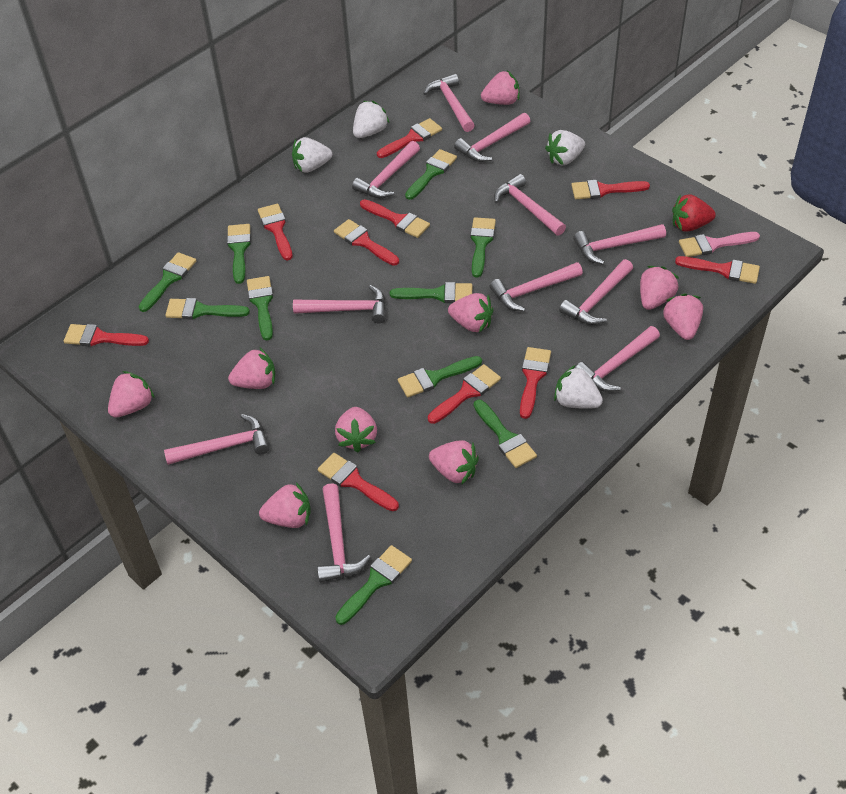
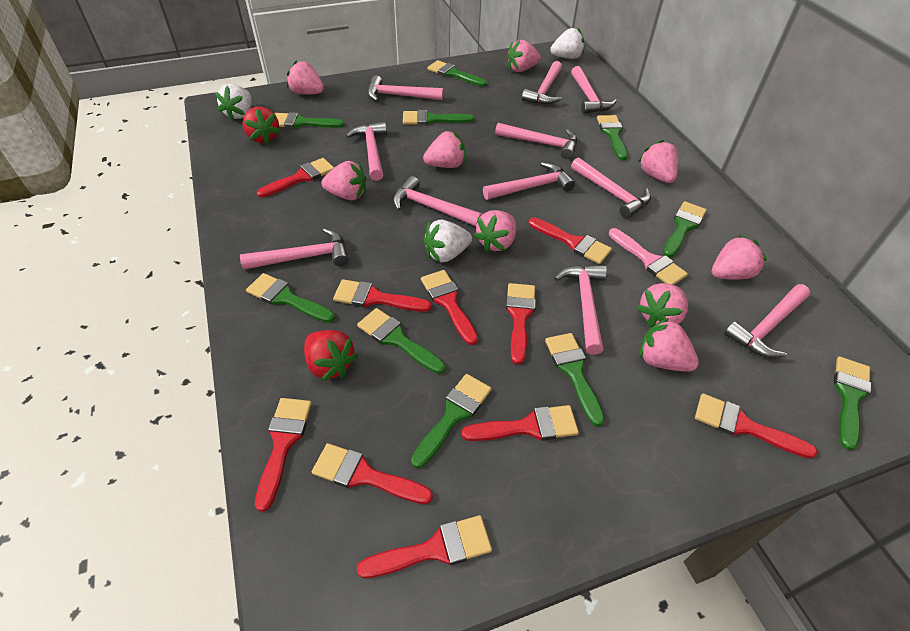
red strawberry: 1 -> 2
white strawberry: 4 -> 3

